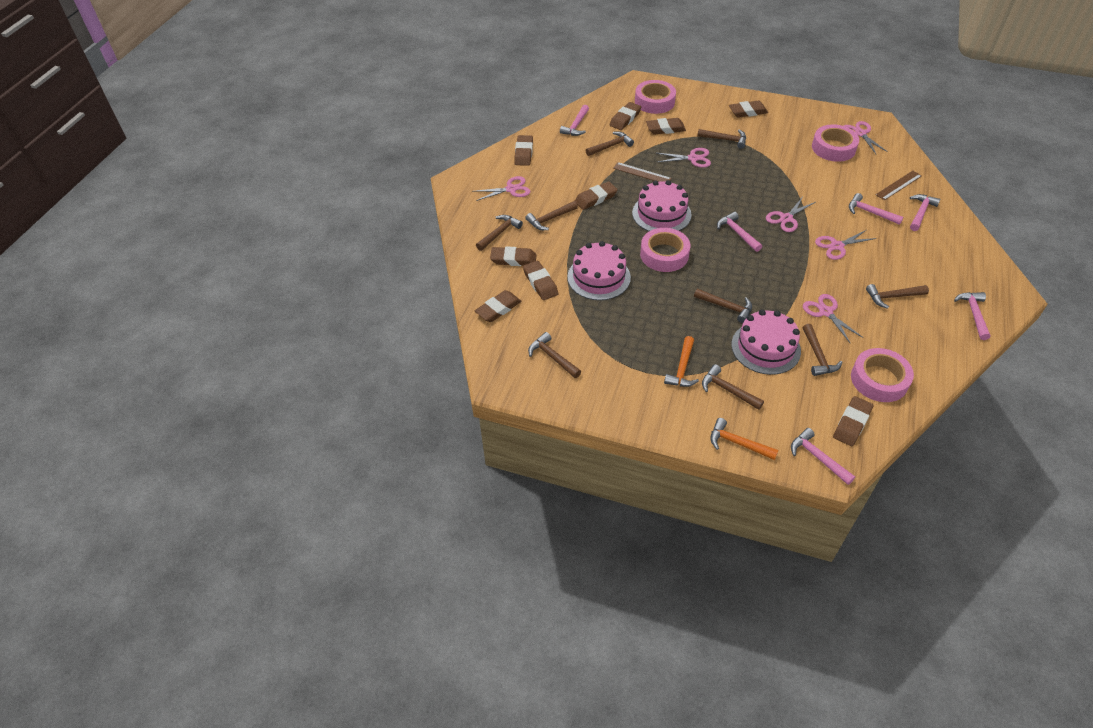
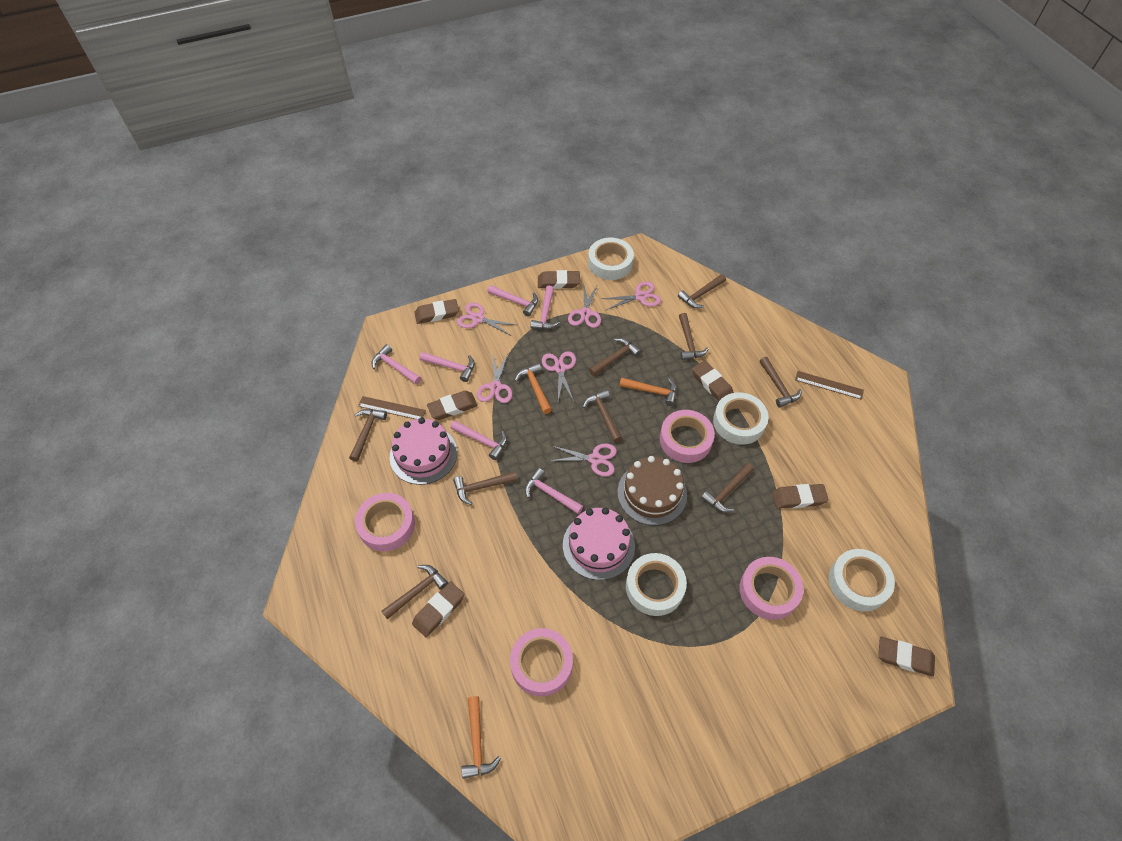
brown cake: 0 -> 1
brown eraser: 9 -> 7
orange hammer: 2 -> 3
pink cake: 3 -> 2
white tape: 0 -> 4

